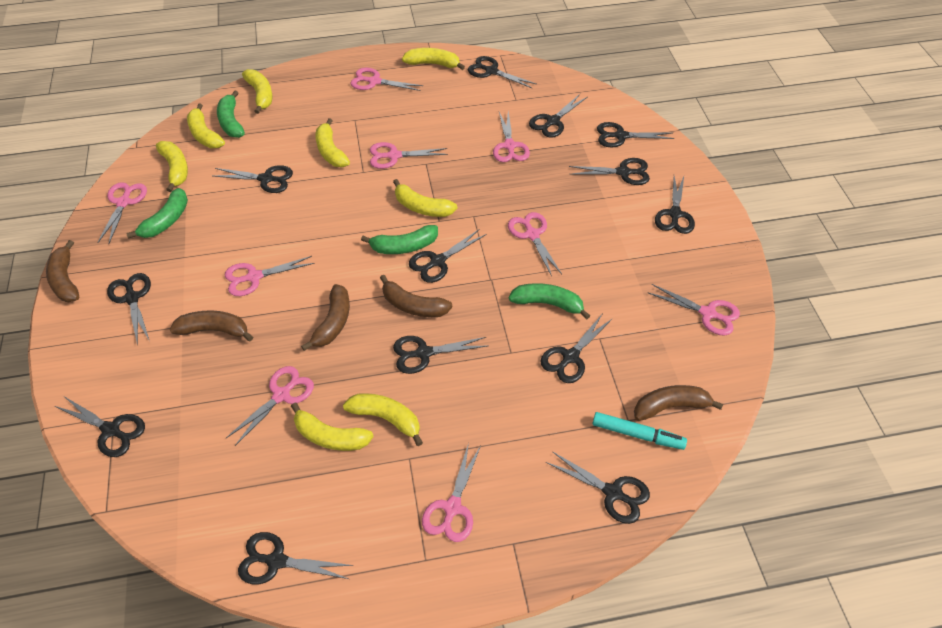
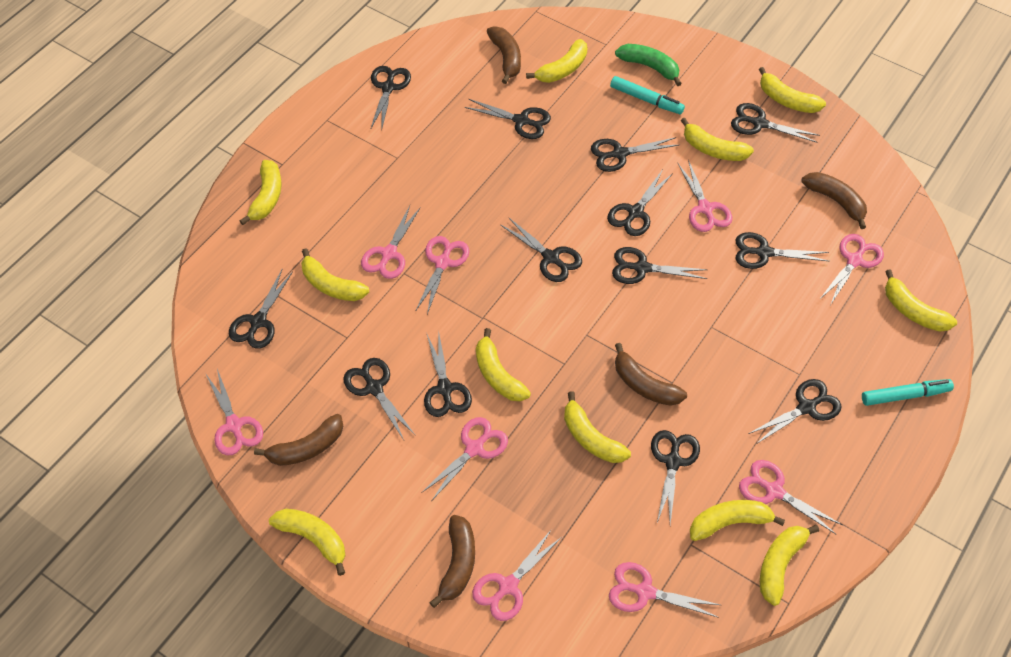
green banana: 4 -> 1
turquoise marker: 1 -> 2
yellow banana: 8 -> 11

